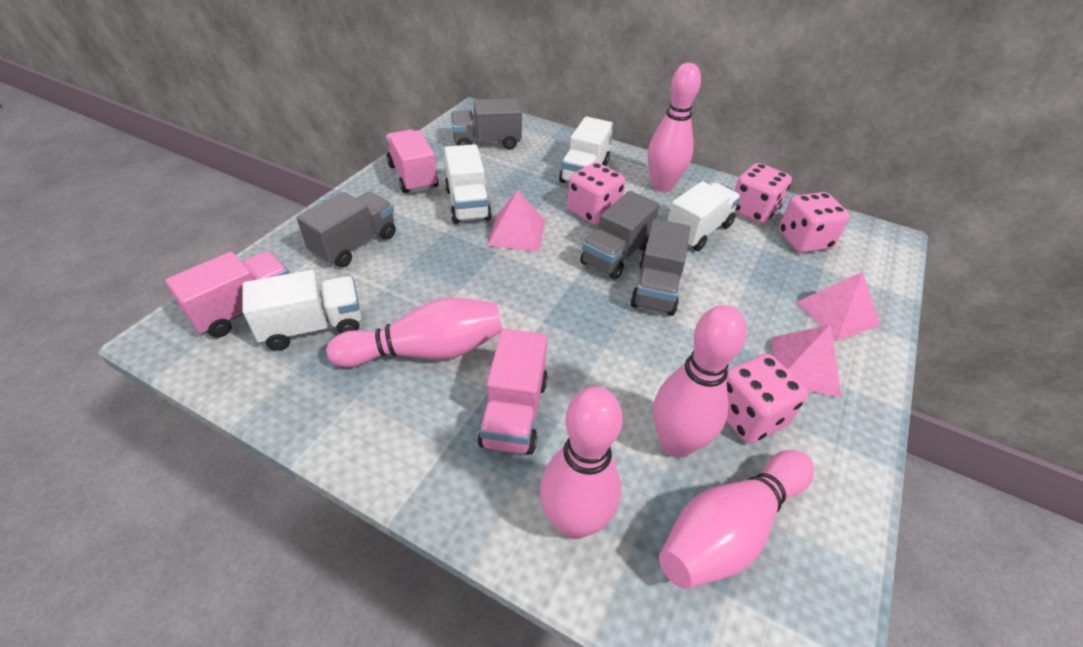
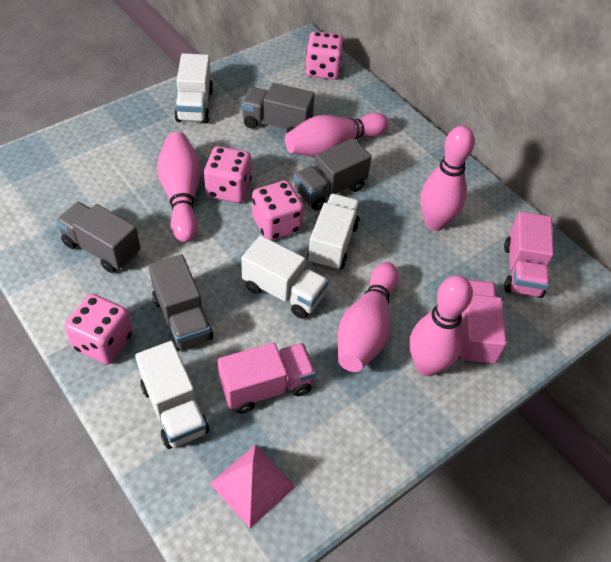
pink pyramid: 3 -> 1

